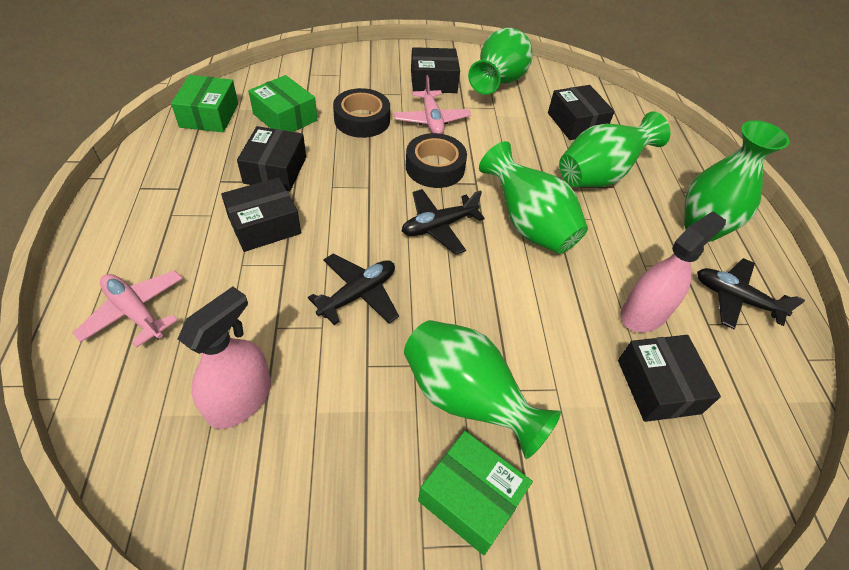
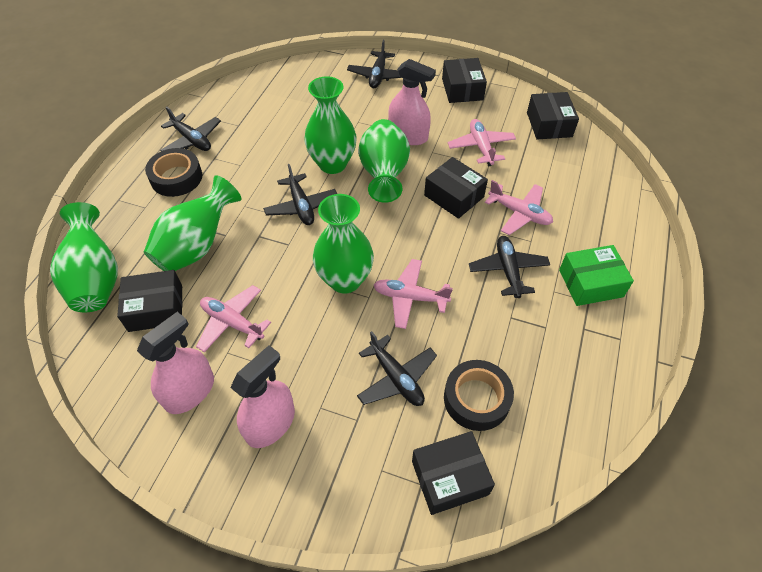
black plane: 3 -> 5
green box: 3 -> 1
pink plane: 2 -> 4
pink spray bottle: 2 -> 3

